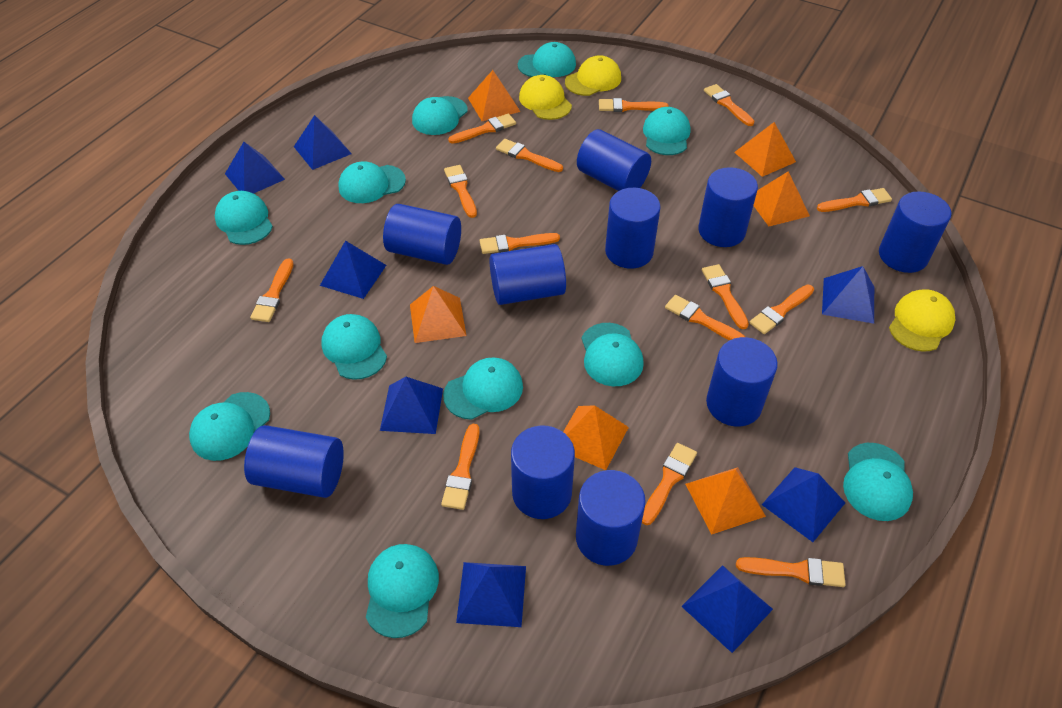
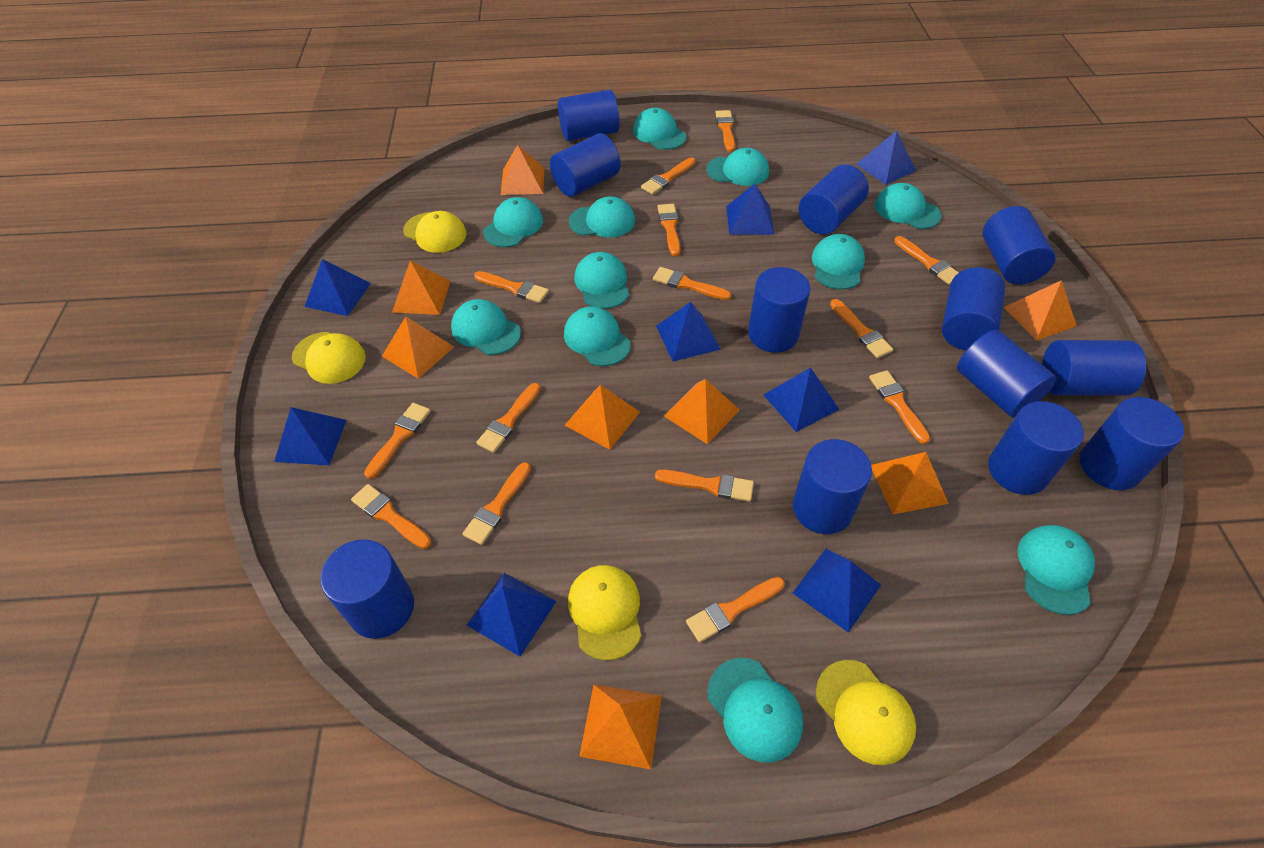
blue cylinder: 10 -> 12
orange pyramid: 6 -> 8
yellow cap: 3 -> 4

